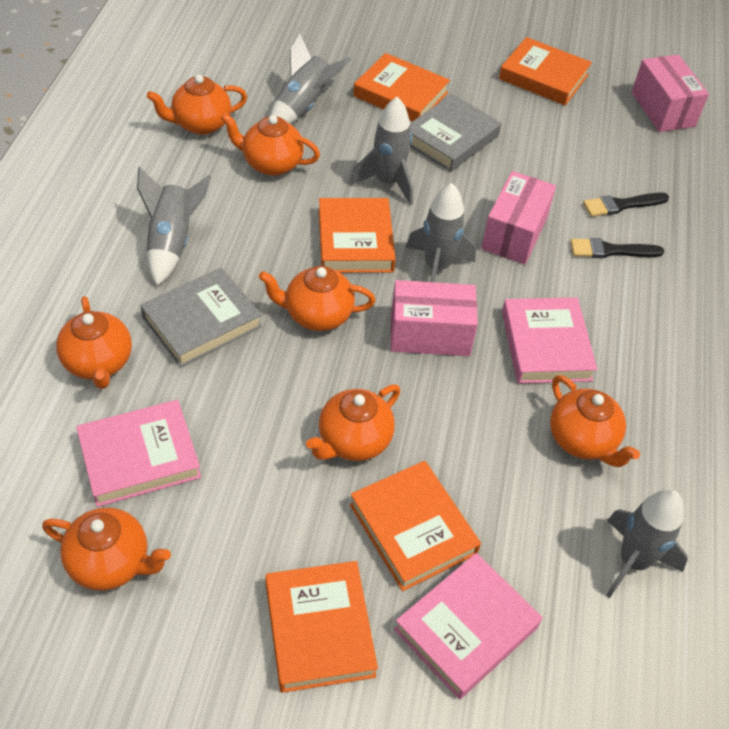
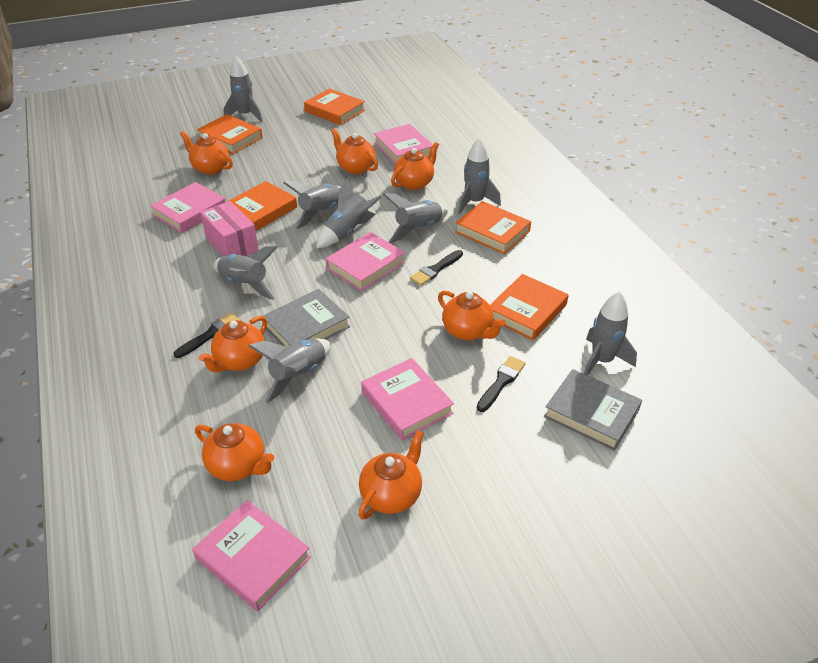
black brush: 2 -> 3
grey rocket: 5 -> 8
pink book: 3 -> 5
pink box: 3 -> 1

